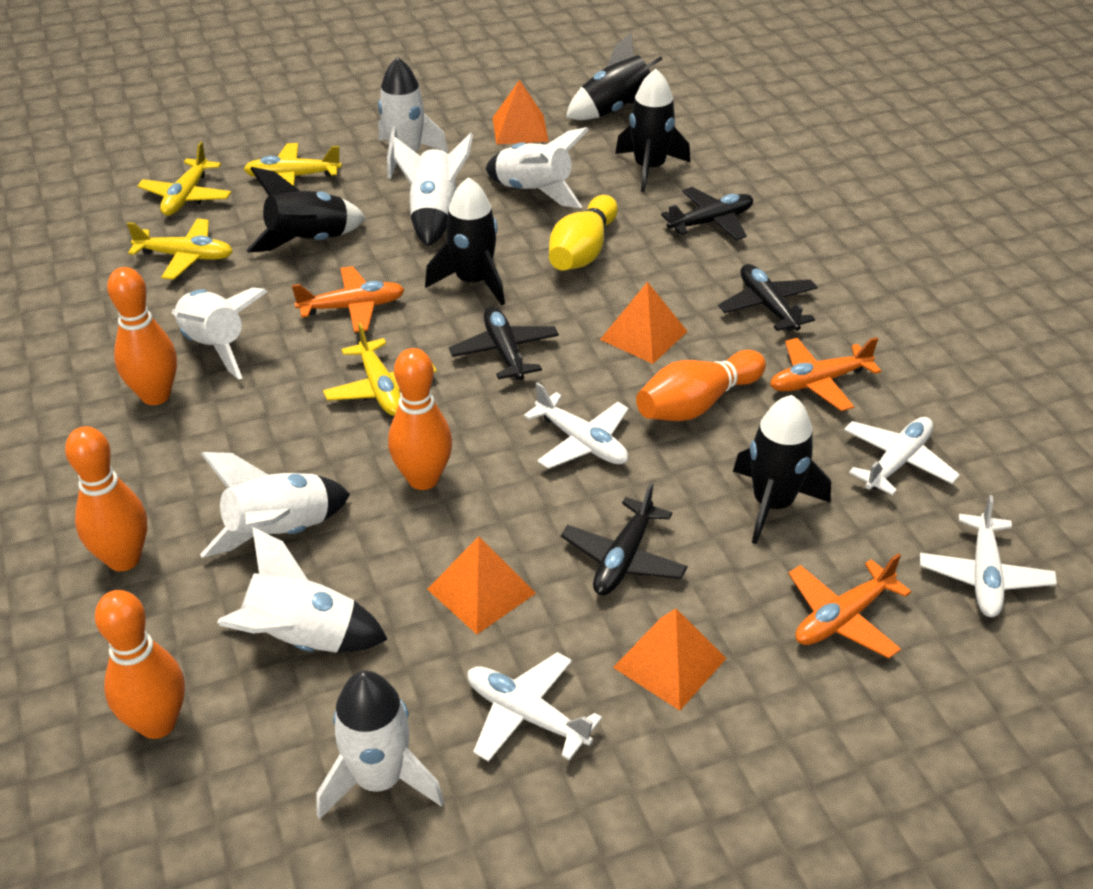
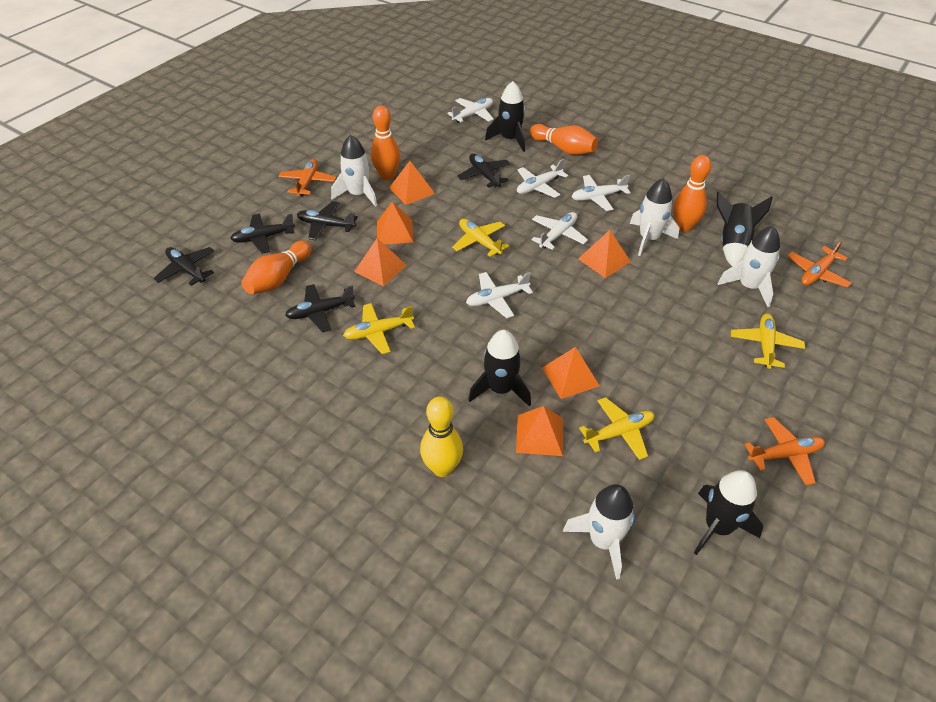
black plane: 4 -> 5
black rocket: 5 -> 4
orange bowling pin: 5 -> 4
orange pyramid: 4 -> 6
white plane: 4 -> 5
white rocket: 7 -> 4

